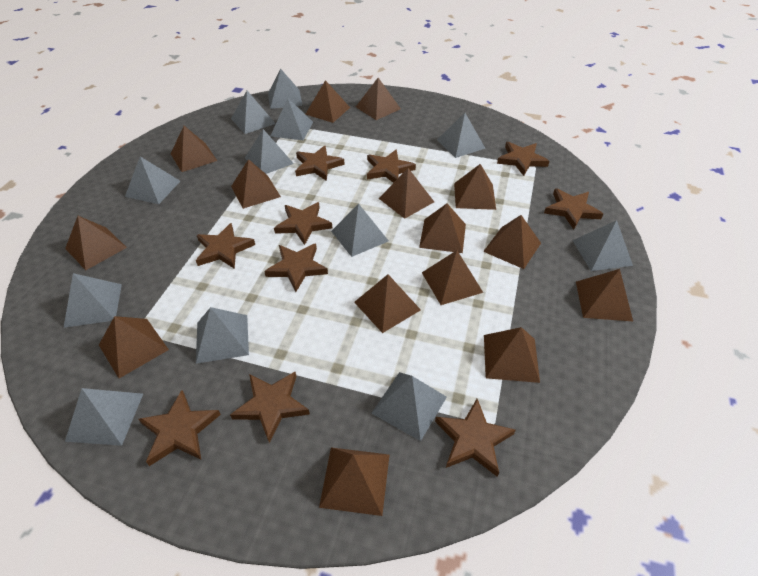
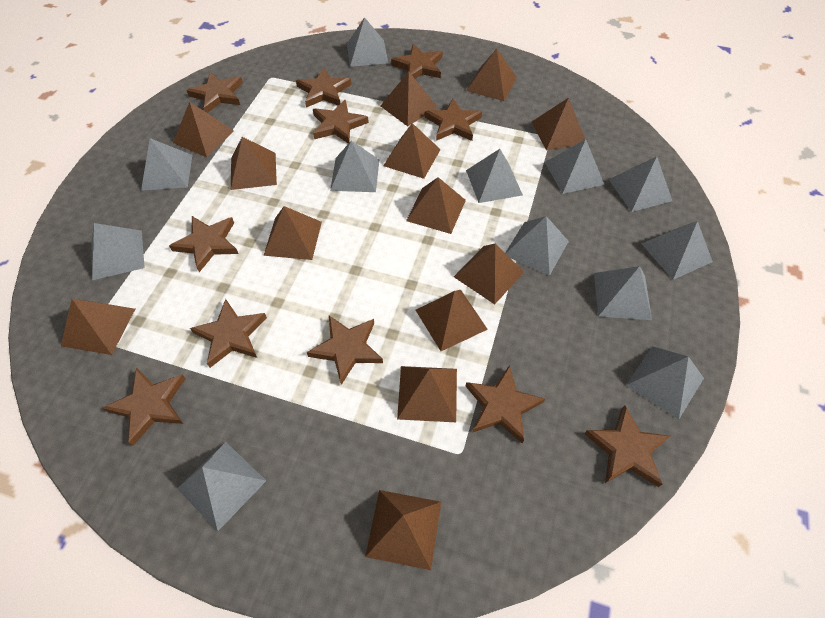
brown pyramid: 15 -> 13
brown star: 10 -> 11

